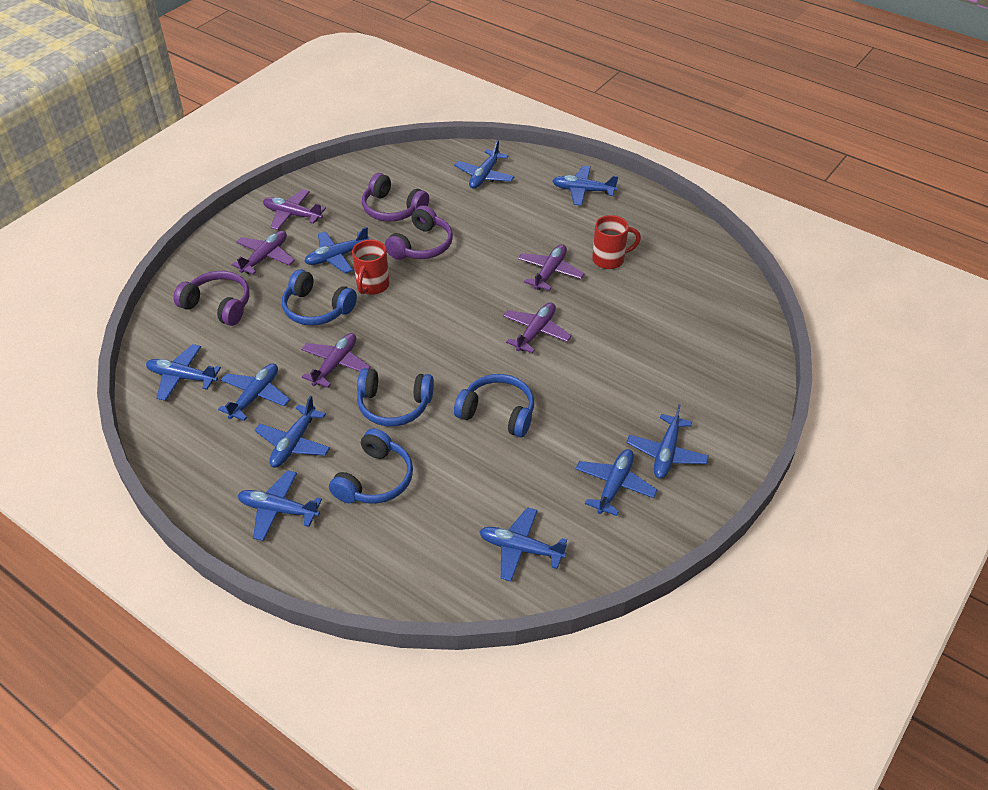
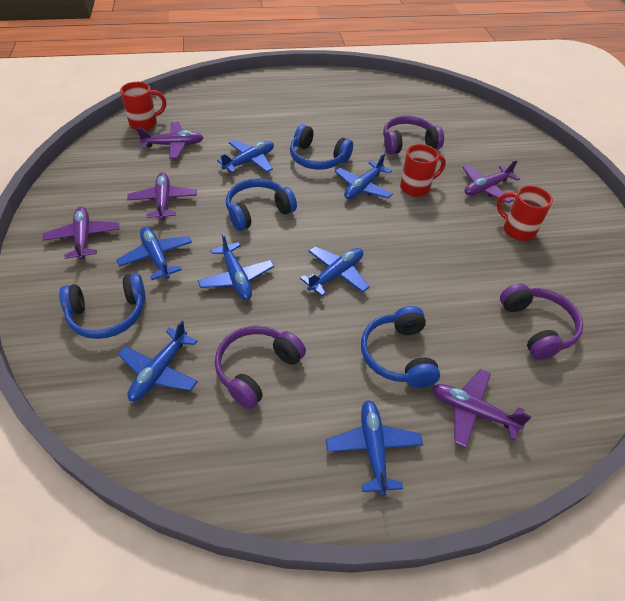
blue plane: 10 -> 7
red mug: 2 -> 3

